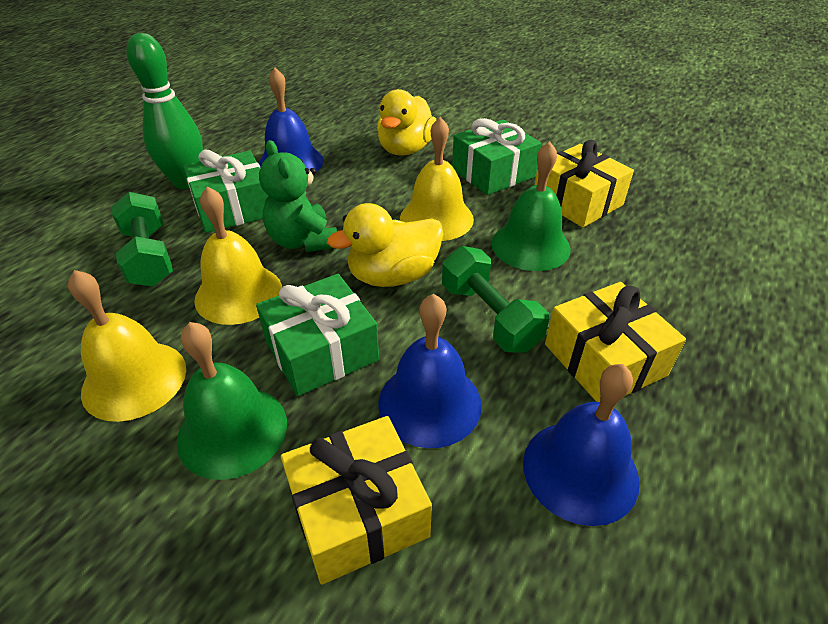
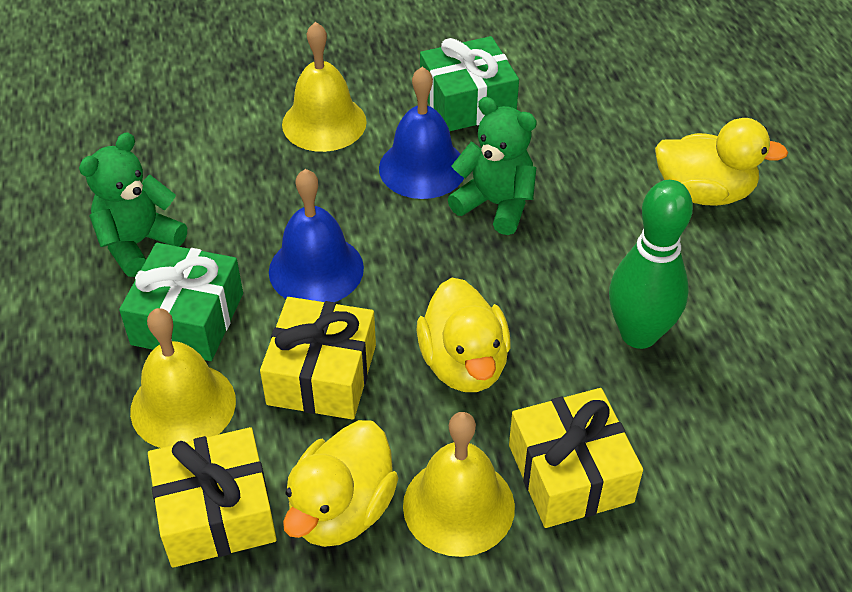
blue bell: 3 -> 2
green bell: 2 -> 0
green dumbbell: 2 -> 0
green gift: 3 -> 2
green teddy bear: 1 -> 2
yellow duck: 2 -> 3

